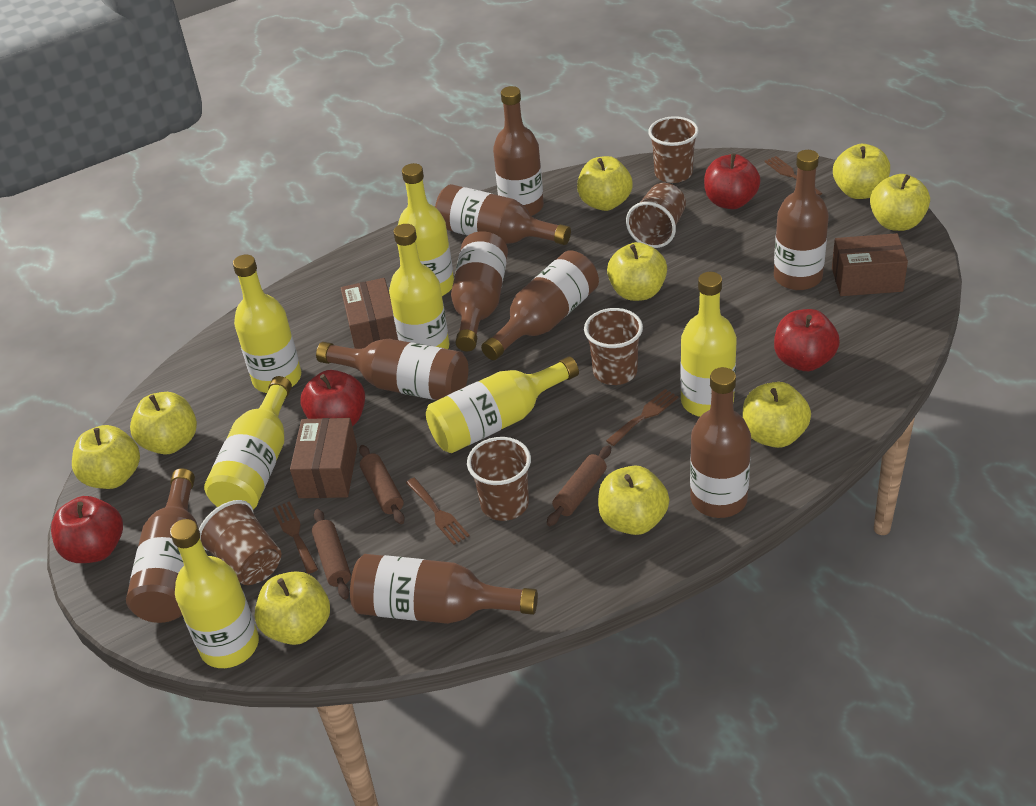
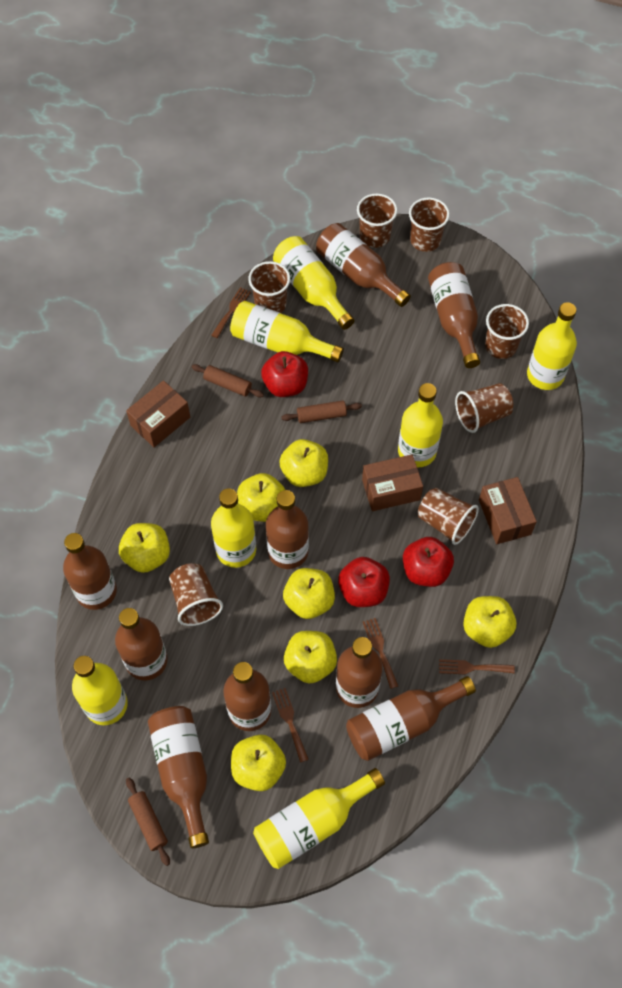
brown cup: 5 -> 7
red apple: 4 -> 3
yellow apple: 9 -> 7

